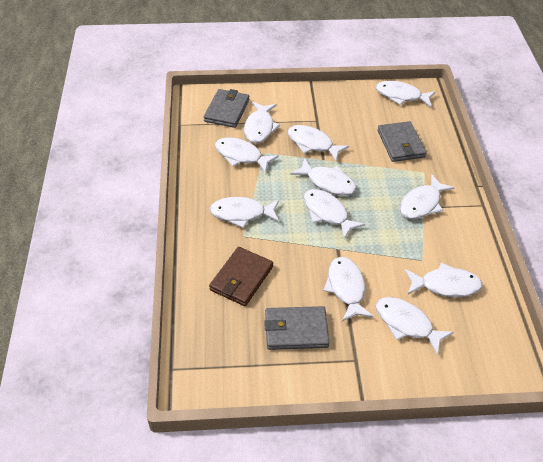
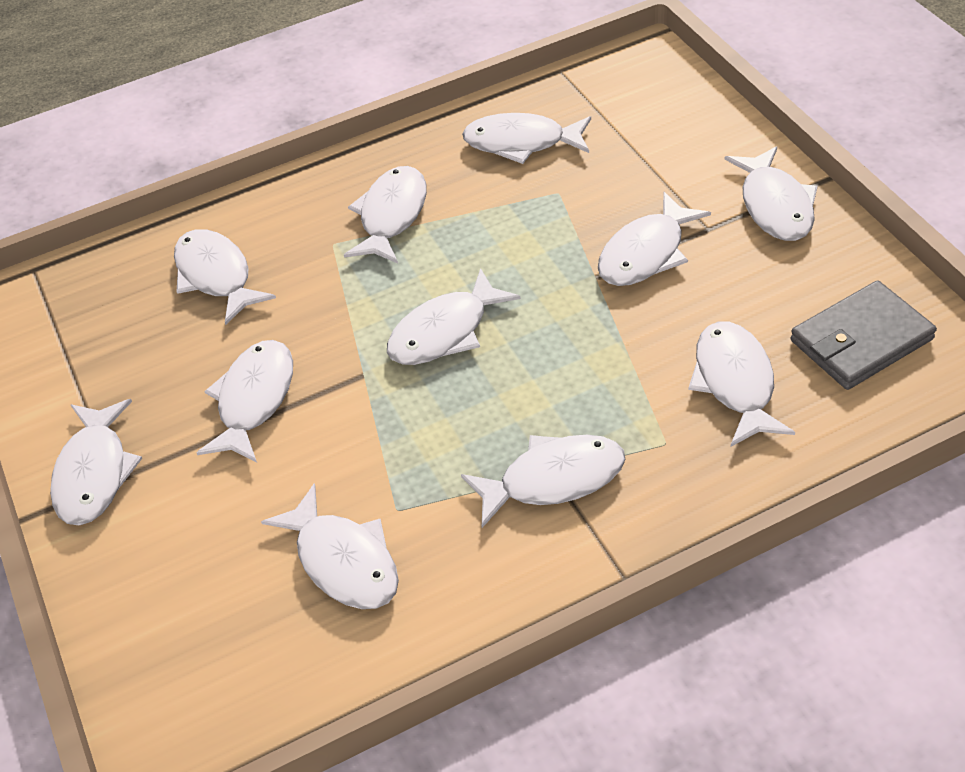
brown wallet: 1 -> 0
grey wallet: 3 -> 1

